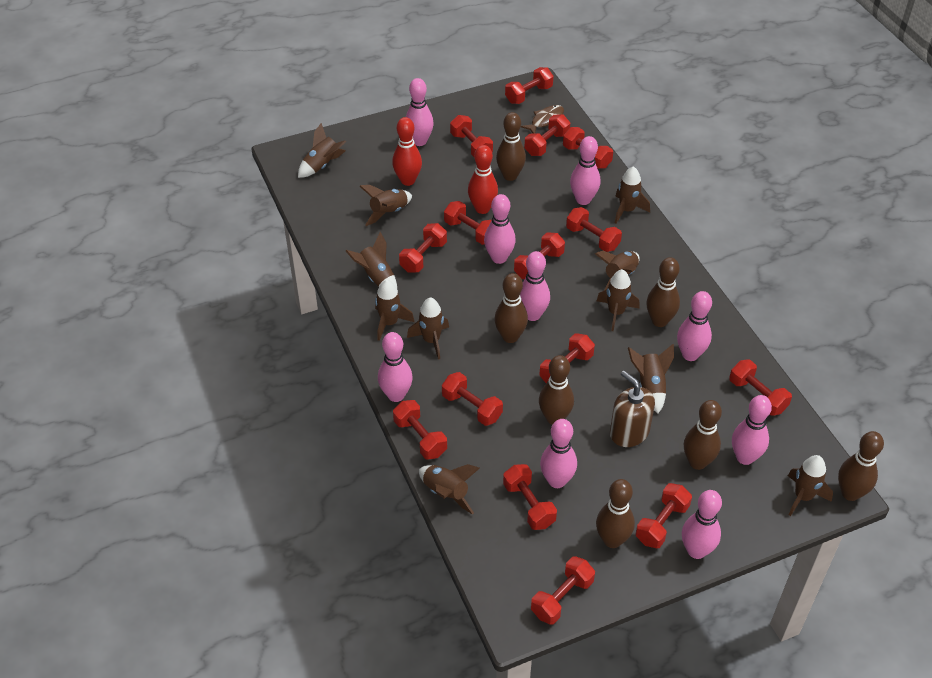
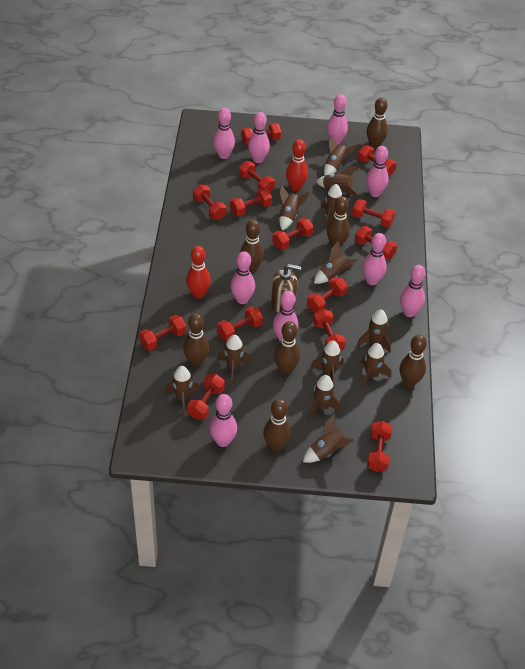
brown fish: 1 -> 0
brown rocket: 11 -> 12
red dumbbell: 15 -> 14

